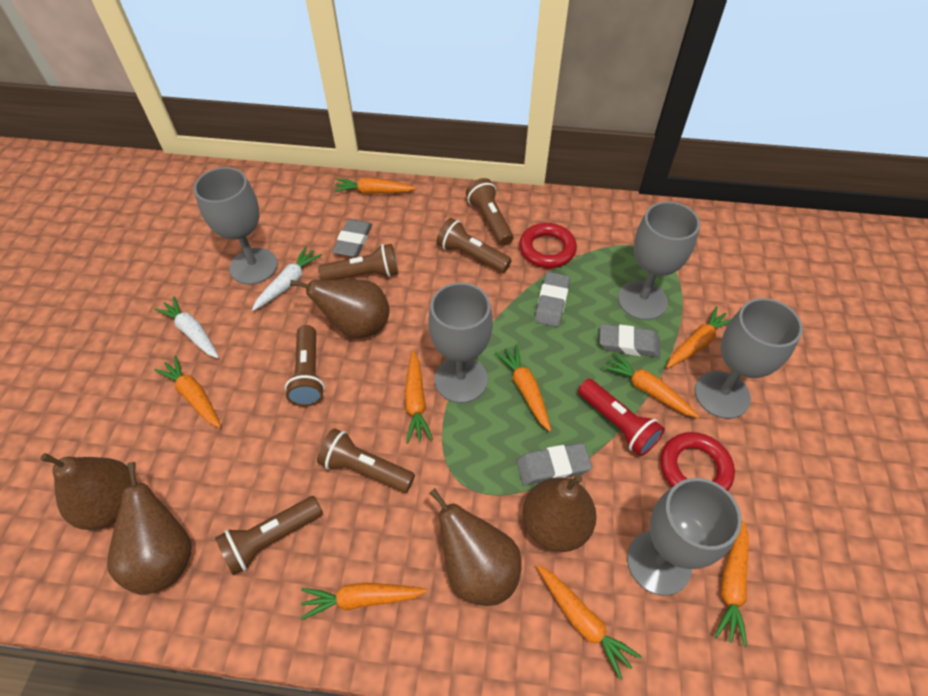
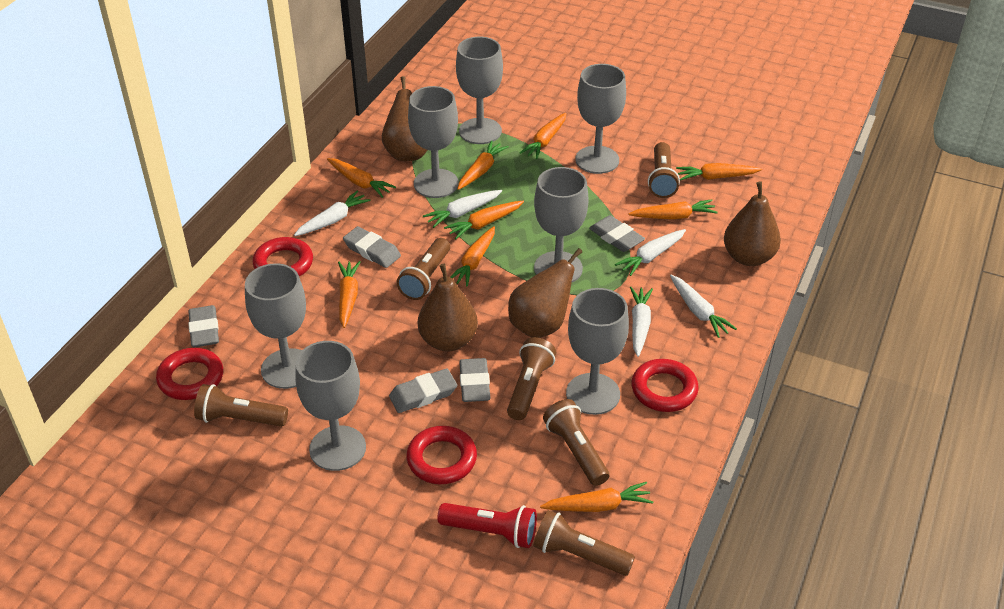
brown pear: 5 -> 4
grey eraser: 4 -> 5
grey goblet: 5 -> 7
red ring: 2 -> 4
white carrot: 2 -> 5

